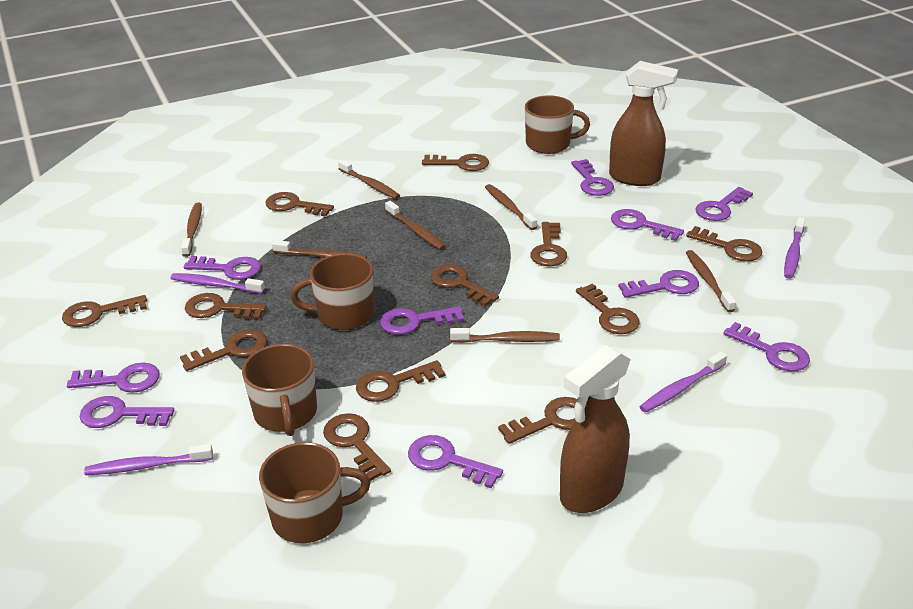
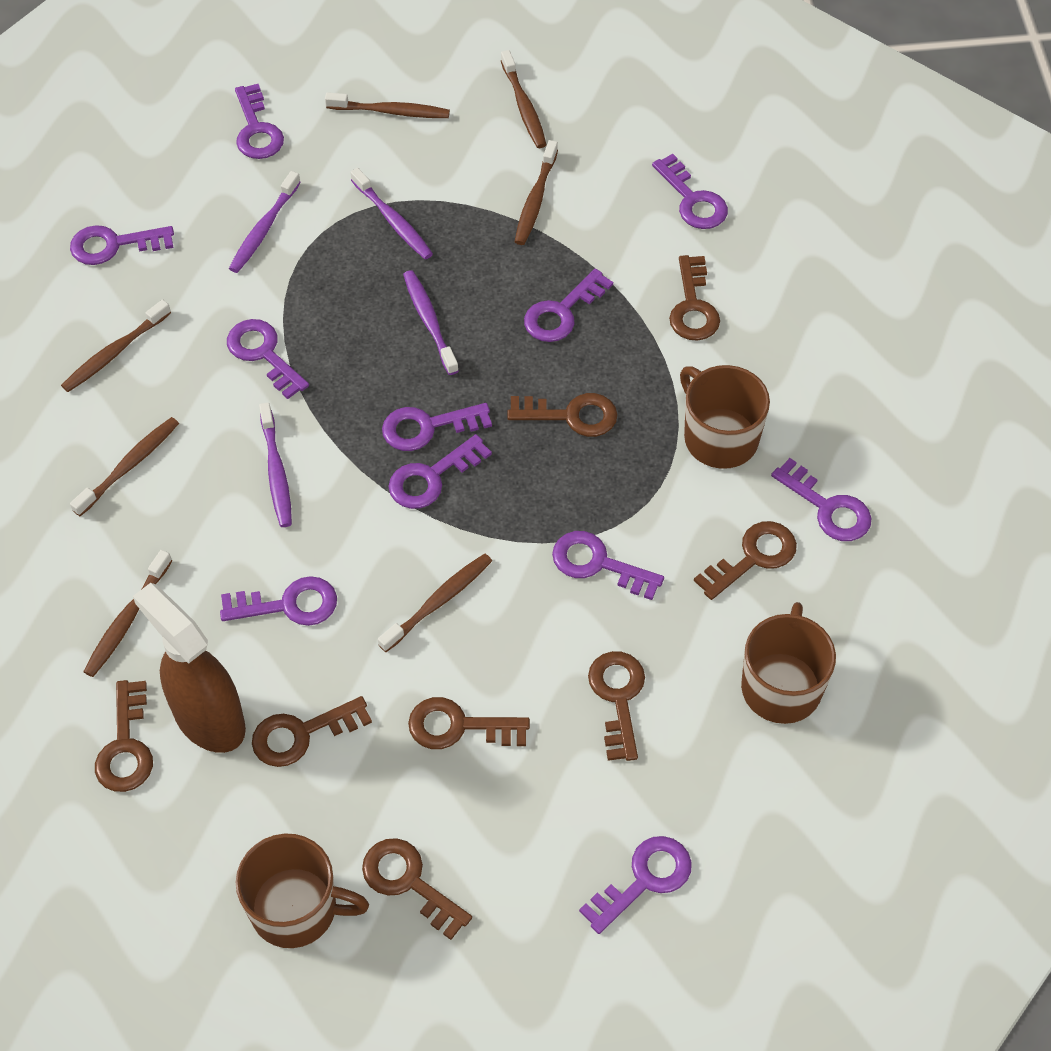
brown key: 12 -> 8
brown mug: 4 -> 3
brown spray bottle: 2 -> 1
purple key: 10 -> 11

